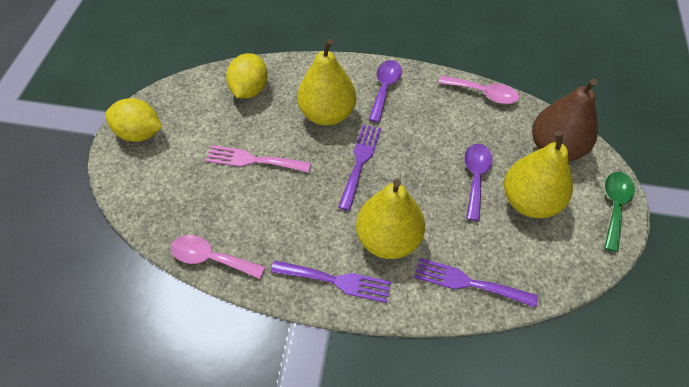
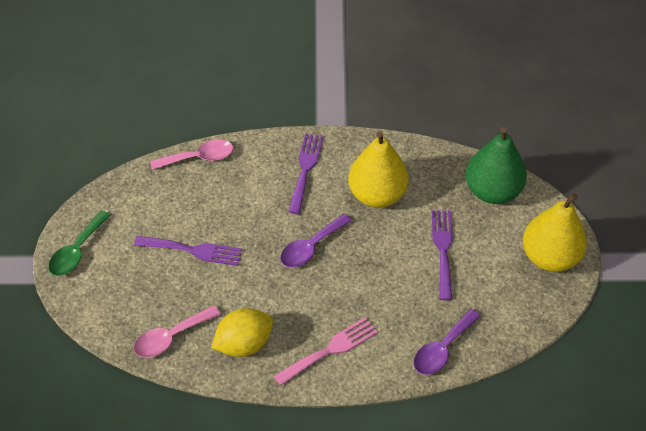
brown pear: 1 -> 0
green pear: 0 -> 1
yellow lemon: 2 -> 1
yellow pear: 3 -> 2

